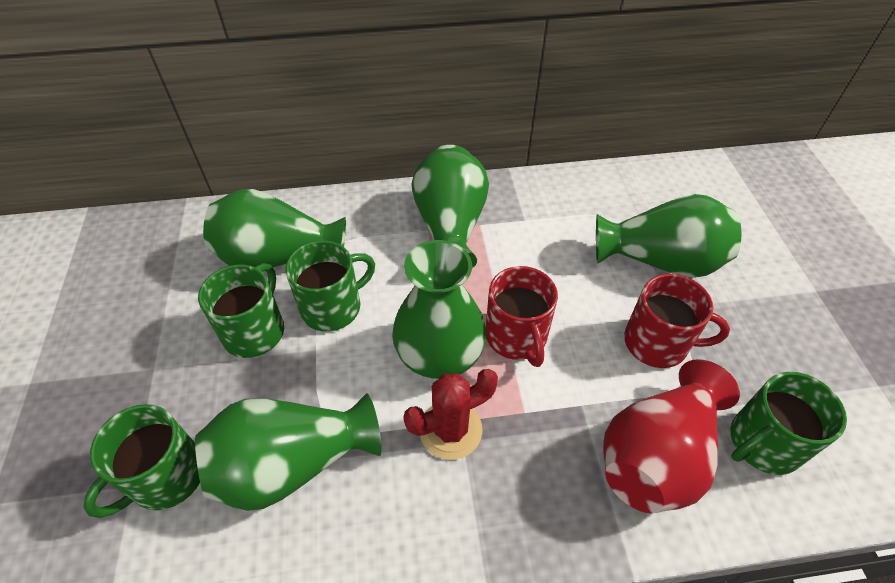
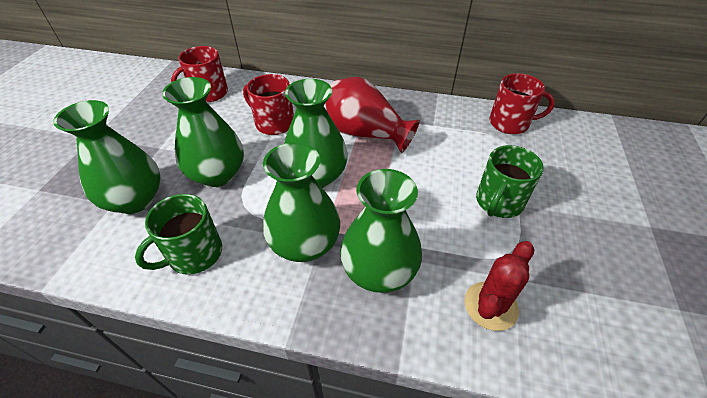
green mug: 4 -> 2
red mug: 2 -> 3

